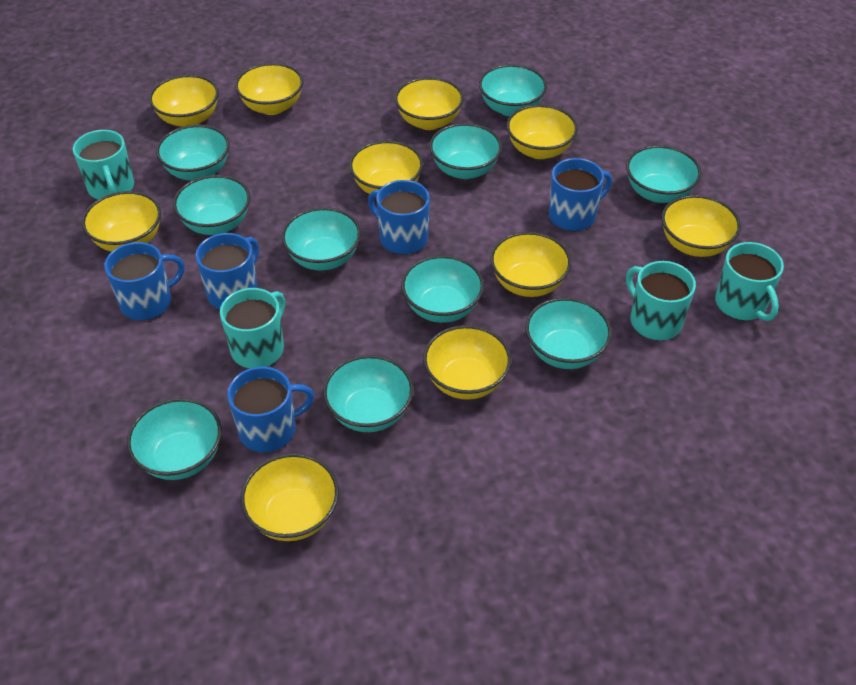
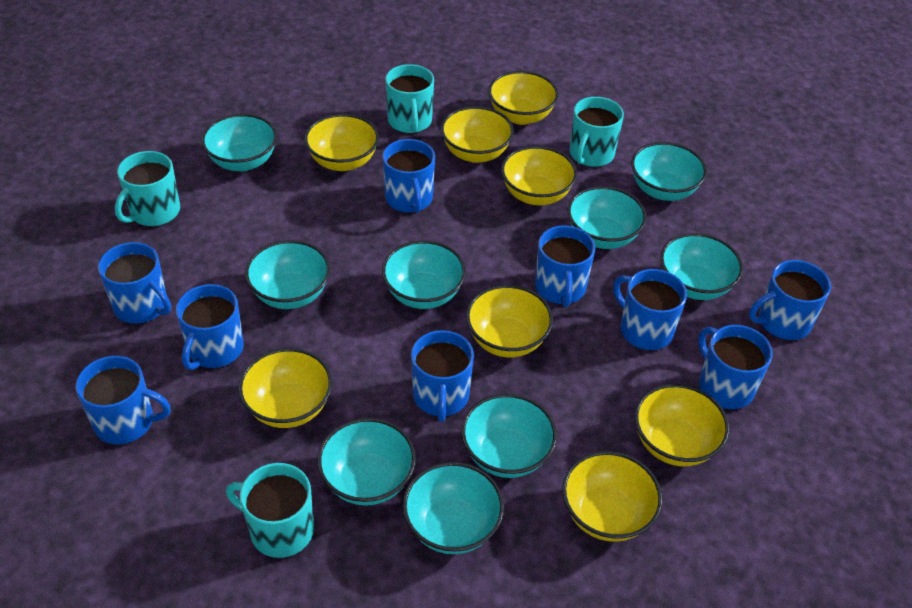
blue mug: 5 -> 9
turquoise bowl: 10 -> 9
yellow bowl: 10 -> 8

